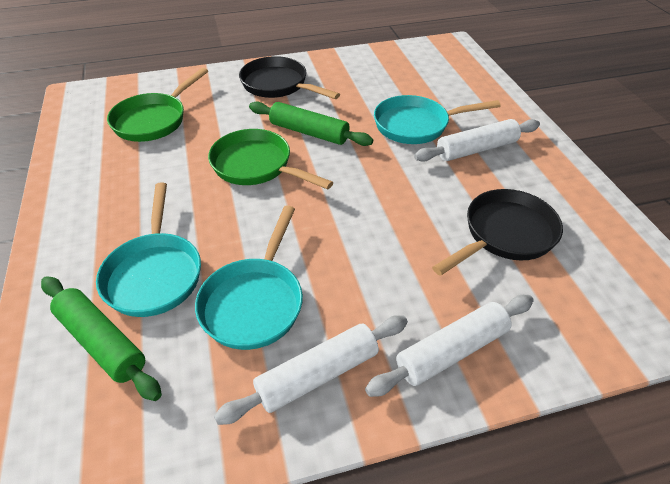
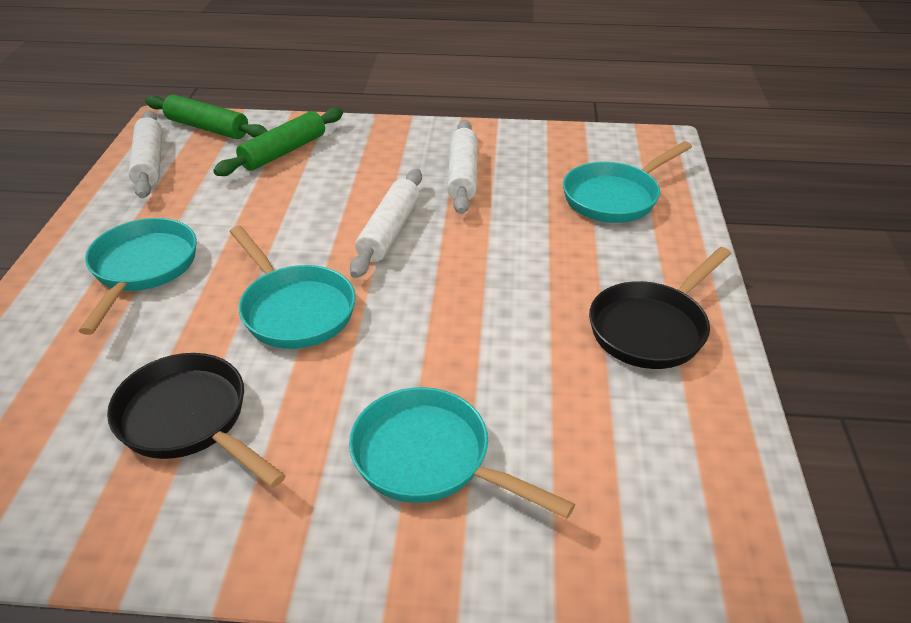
green pan: 2 -> 0
turquoise pan: 3 -> 4

